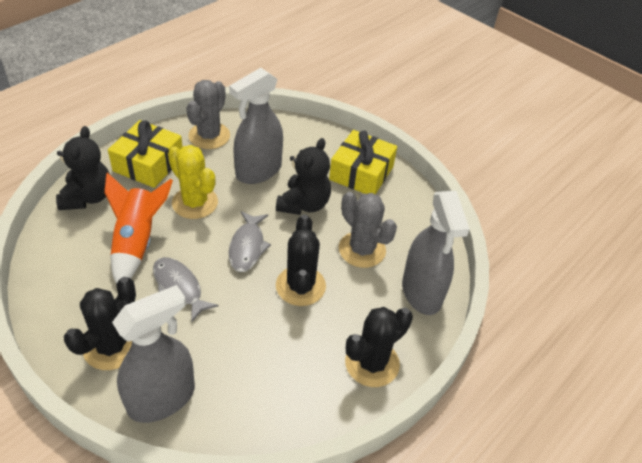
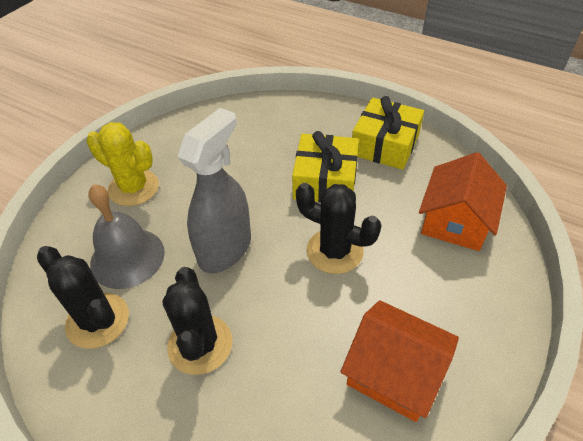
black teddy bear: 2 -> 0
grey bell: 0 -> 1
grey cactus: 2 -> 0
grey fish: 2 -> 0
grey spray bottle: 3 -> 1
orange house: 0 -> 2
orange rocket: 1 -> 0

